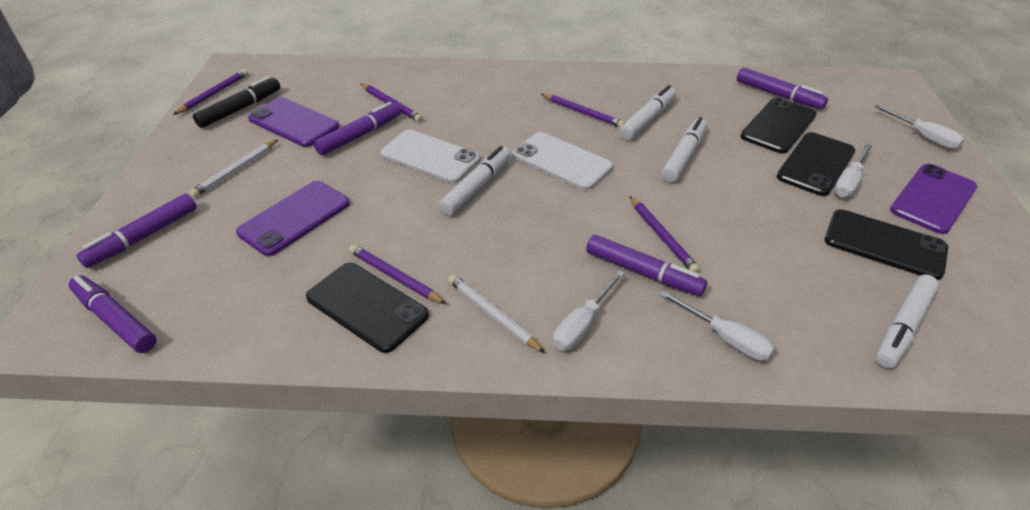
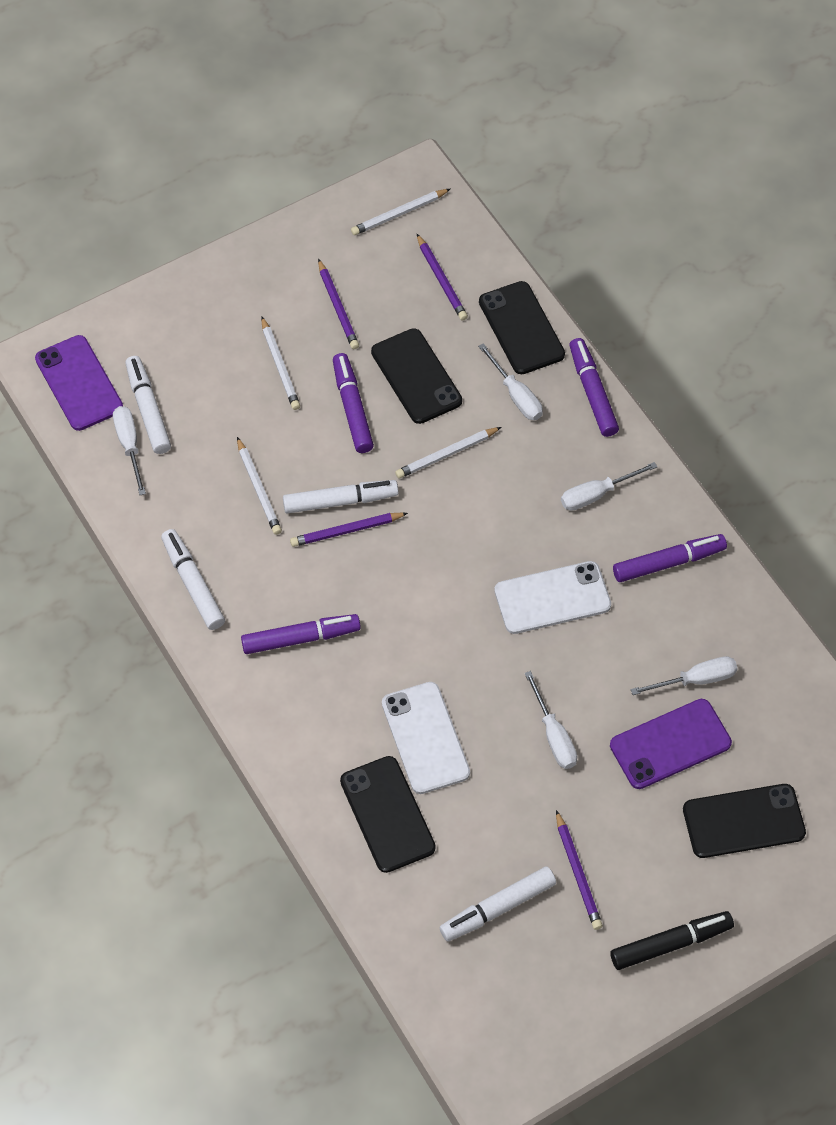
purple marker: 5 -> 4
purple pencil: 5 -> 4
purple phone: 3 -> 2
white pencil: 2 -> 4
white screwdriver: 4 -> 5

